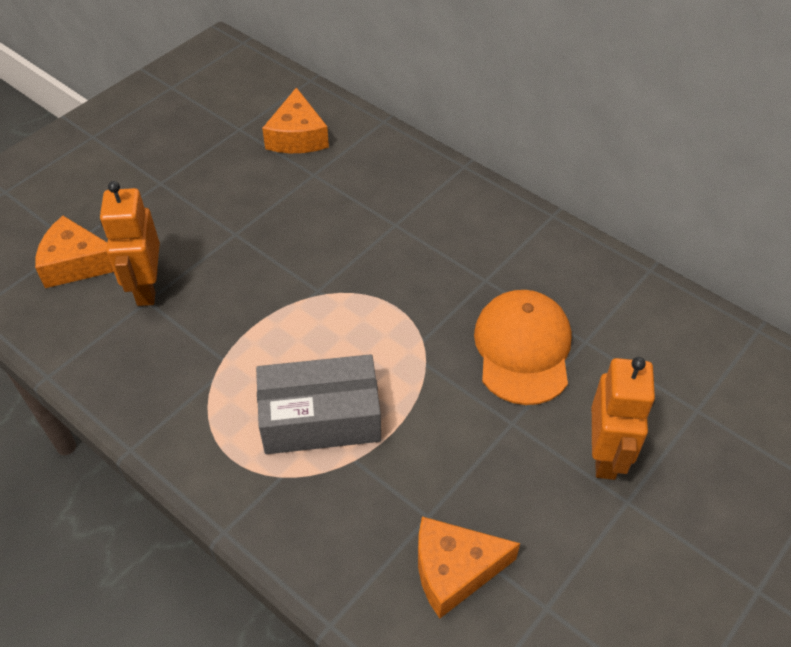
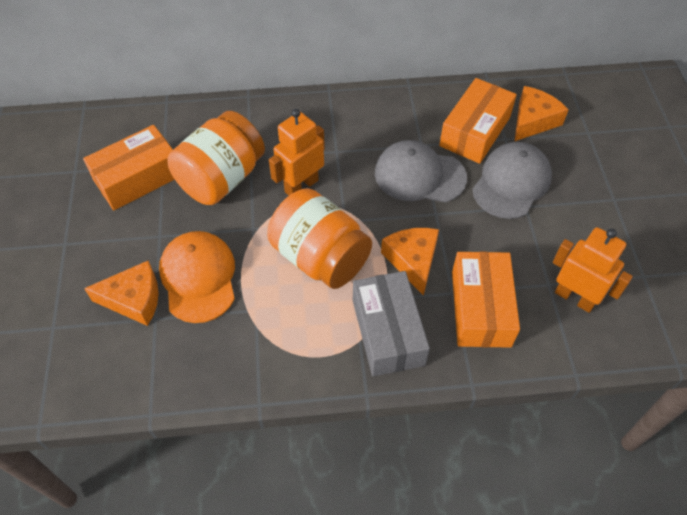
grey cap: 0 -> 2
orange box: 0 -> 3
orange jar: 0 -> 2

